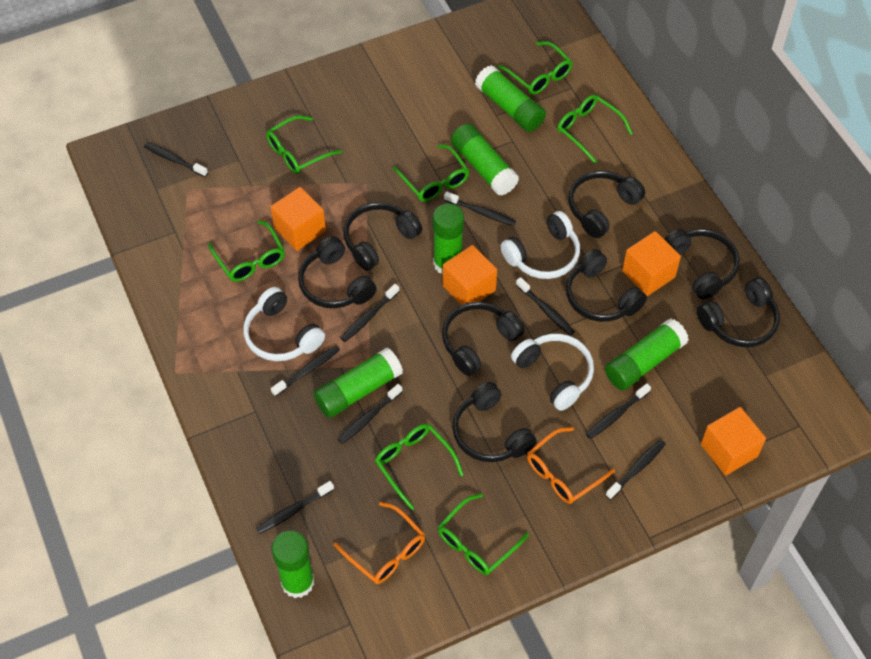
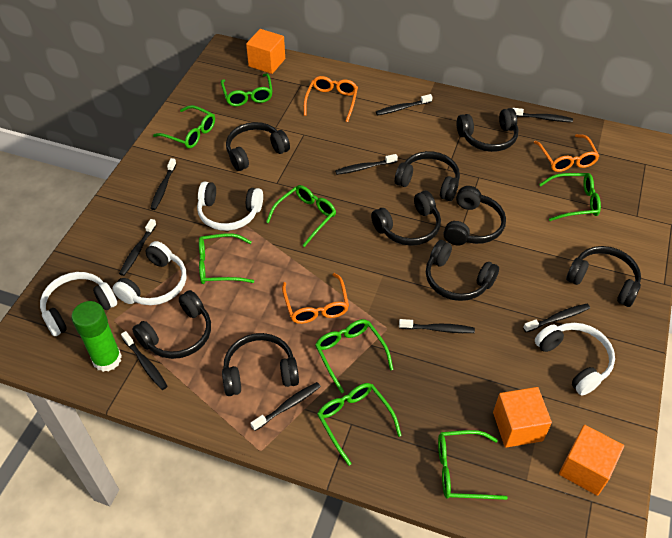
black headphones: 8 -> 9
green glasses: 7 -> 8
green glue stick: 6 -> 1
orange cube: 4 -> 3
orange glasses: 2 -> 3
white headphones: 3 -> 4

